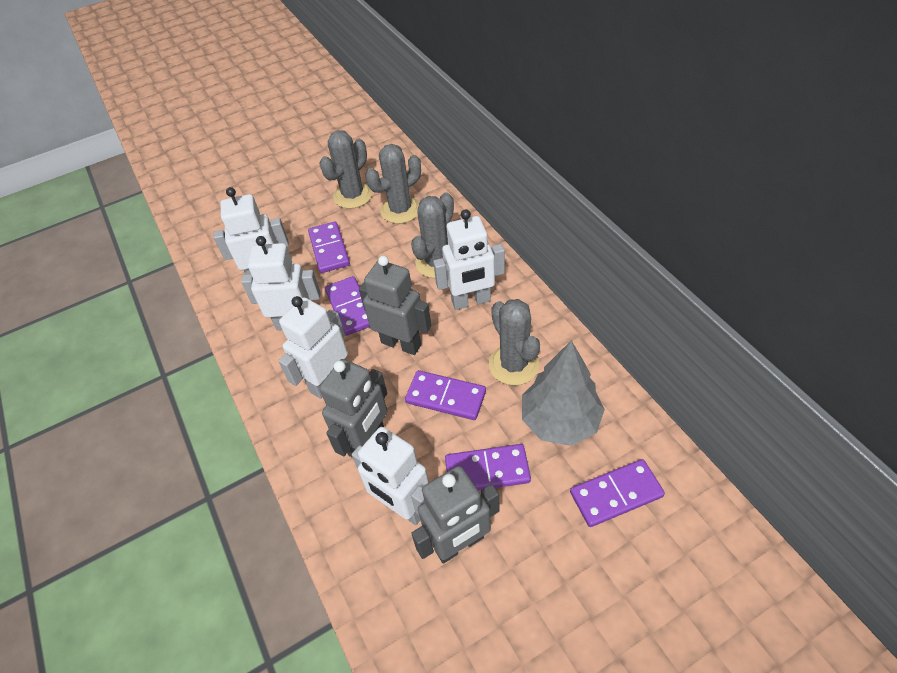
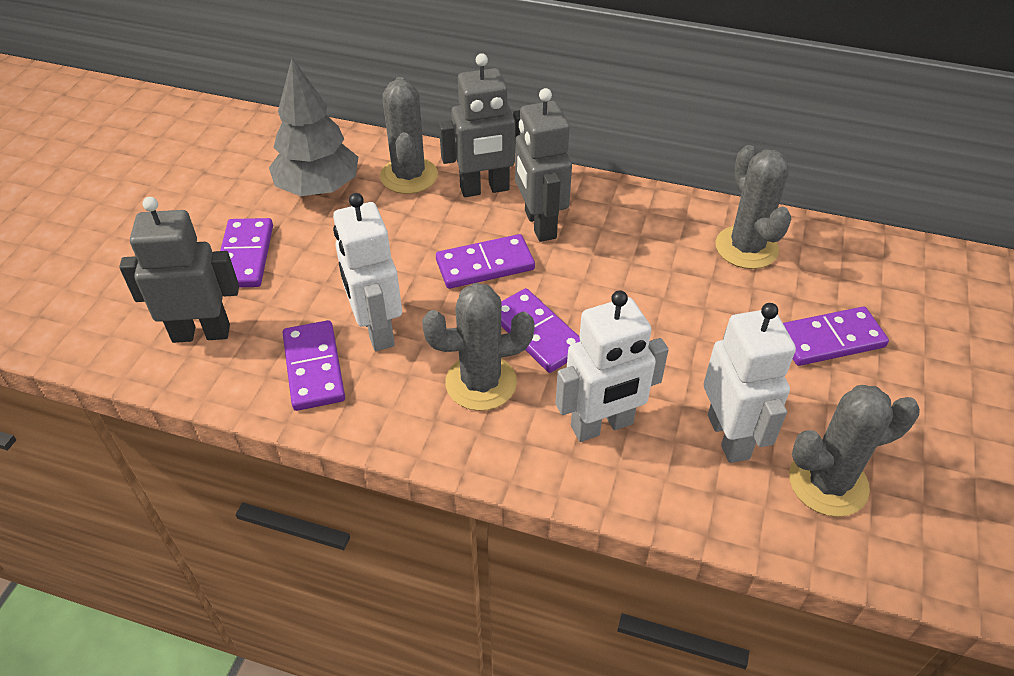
white robot: 5 -> 3

